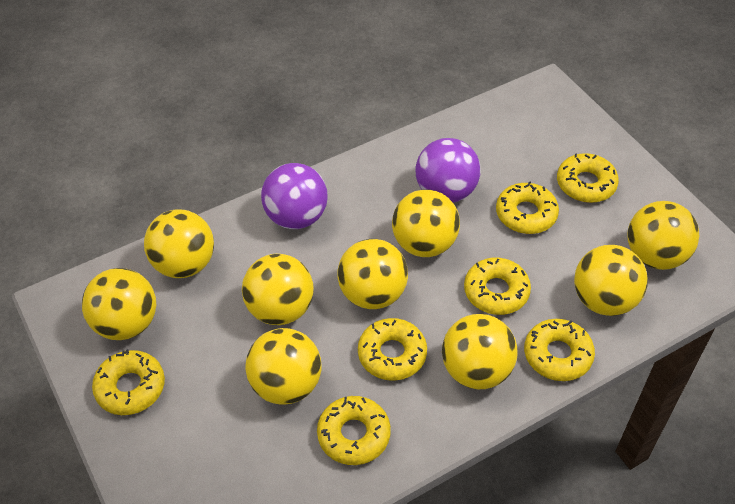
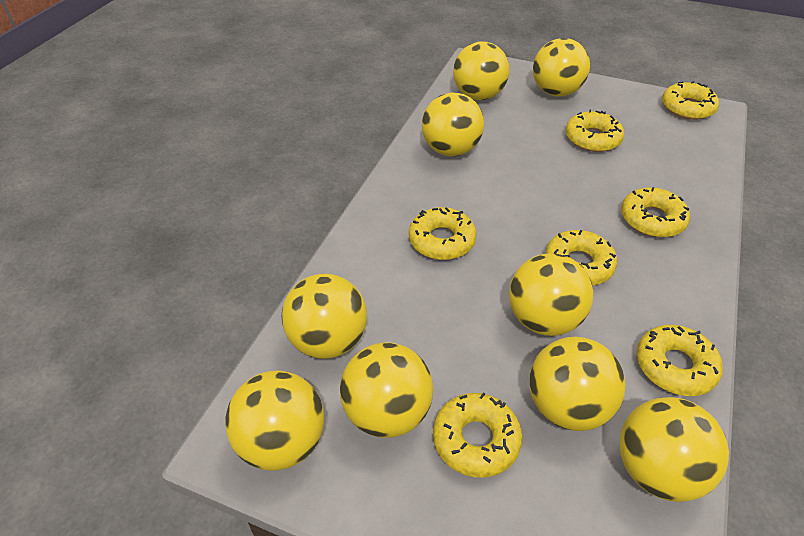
purple ball: 2 -> 0

